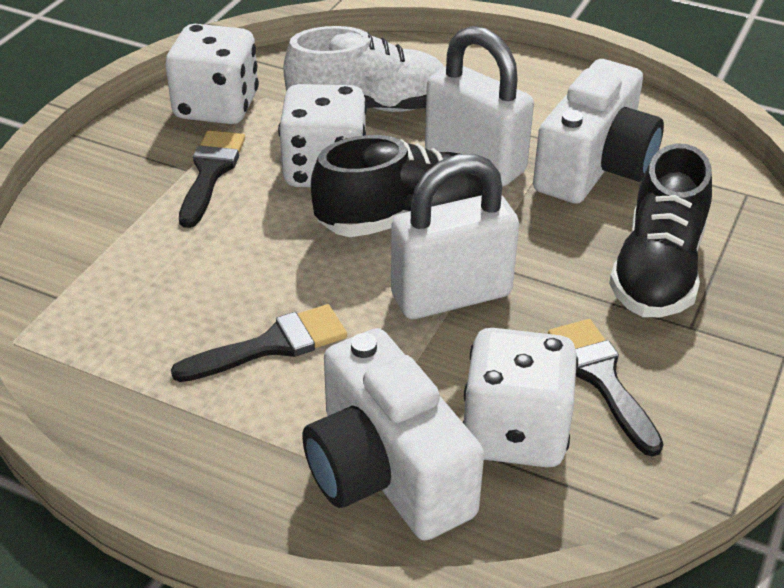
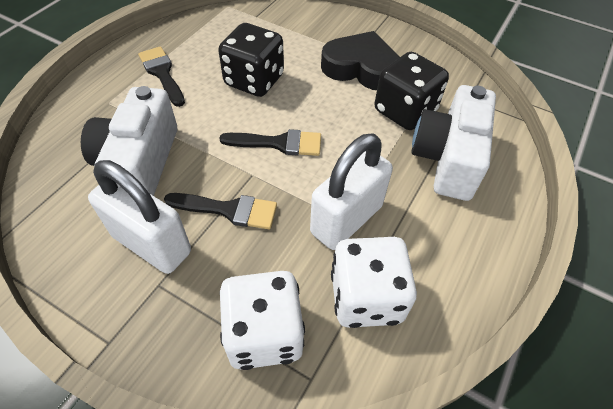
black dice: 0 -> 2
black heart: 0 -> 1
black shoe: 2 -> 0
white dice: 3 -> 2
white shoe: 1 -> 0

